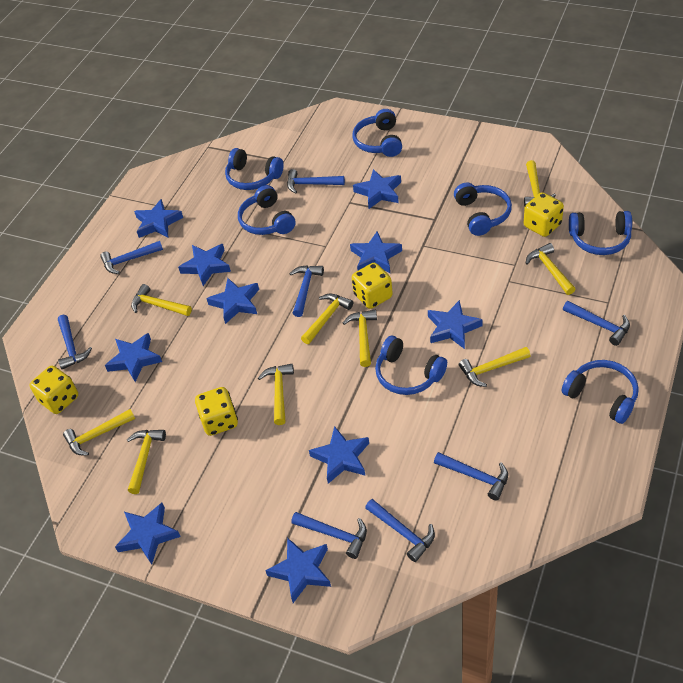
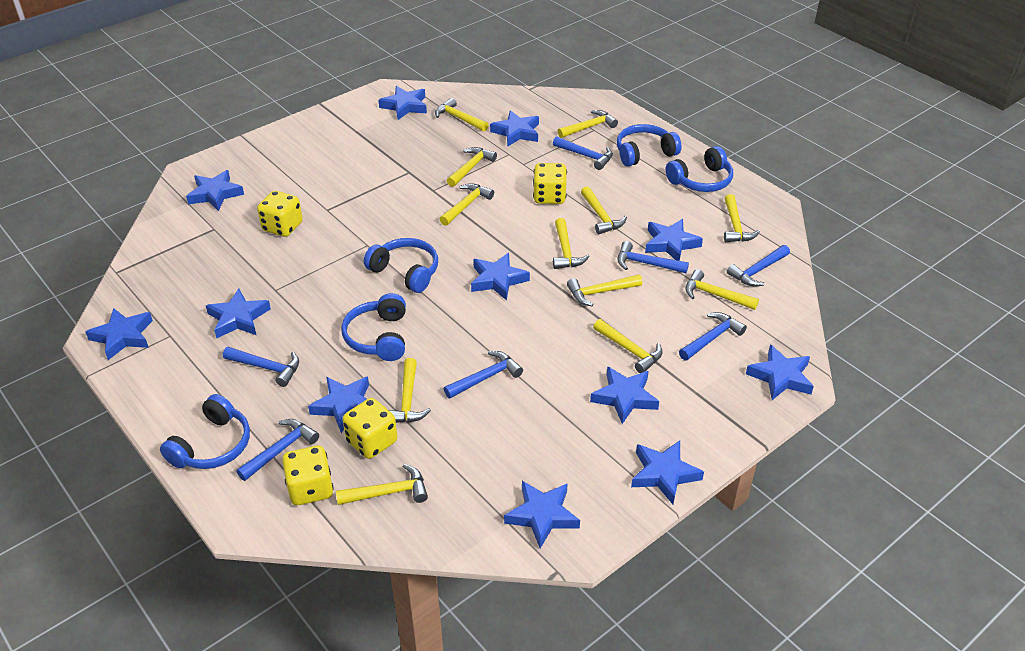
blue hammer: 8 -> 7
blue headphones: 7 -> 5
blue star: 10 -> 12
yellow hammer: 9 -> 12

